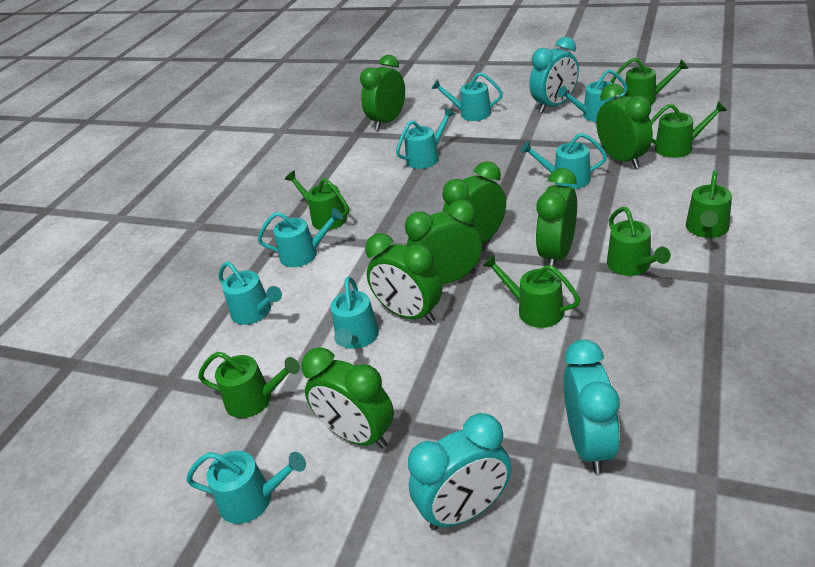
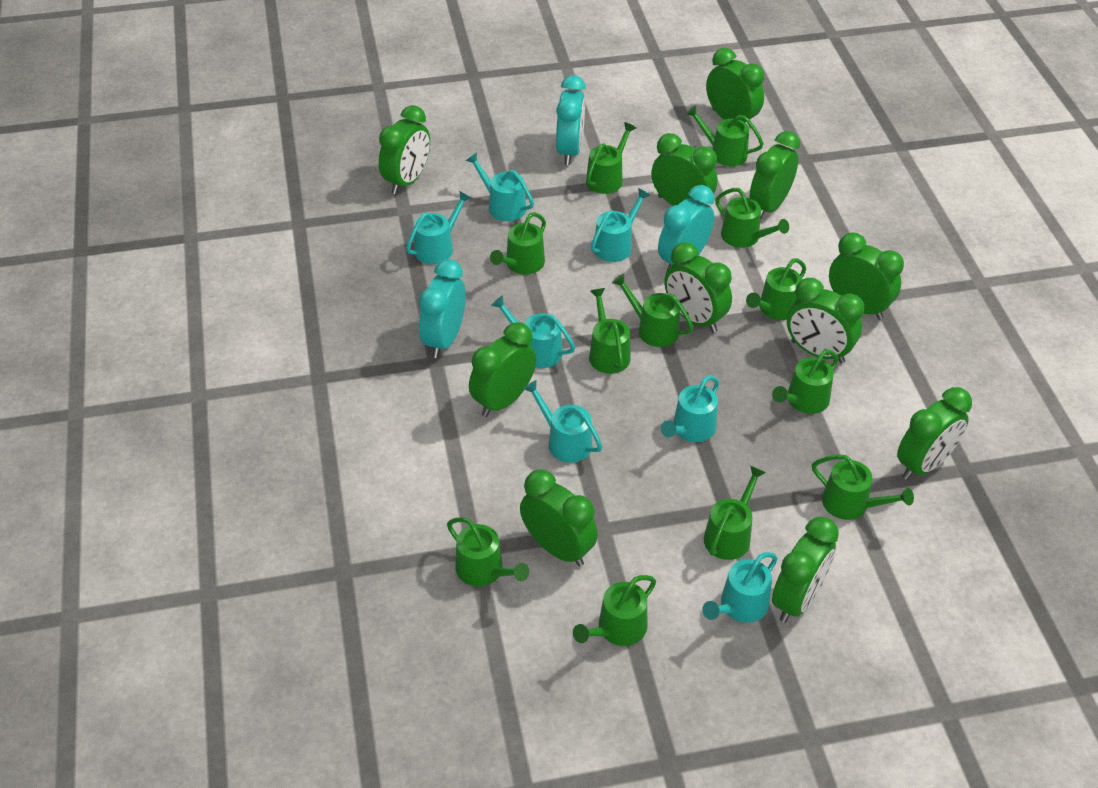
green clock: 7 -> 11
green watering can: 7 -> 12
turquoise watering can: 8 -> 7

